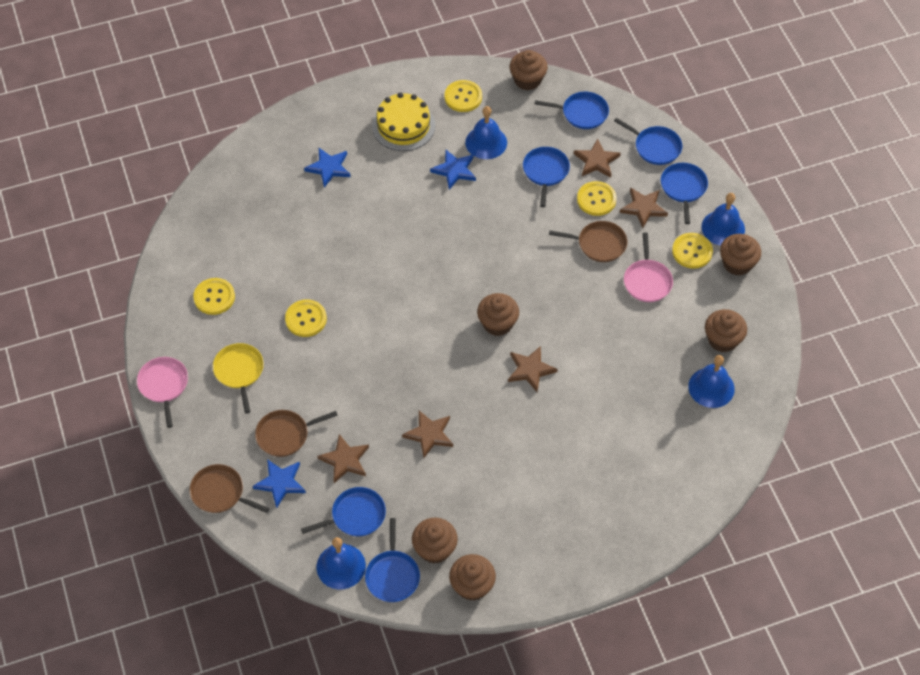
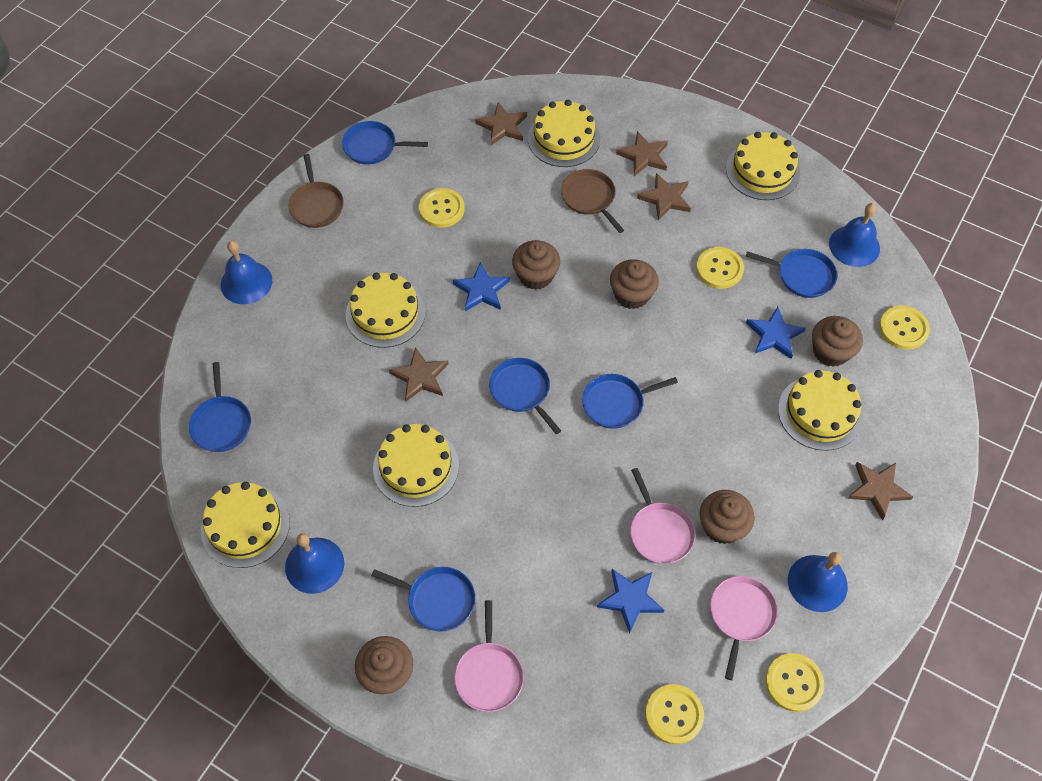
brown cupcake: 6 -> 5
brown pan: 3 -> 2
pink pan: 2 -> 3
yellow cake: 1 -> 6
yellow pan: 1 -> 0

